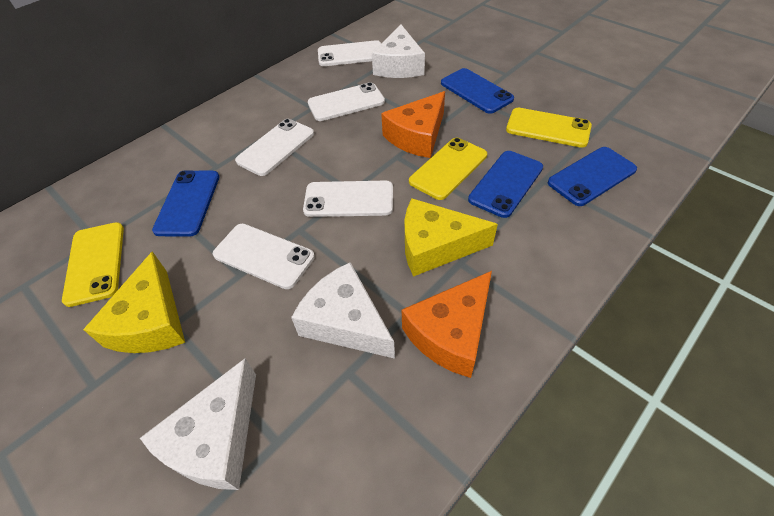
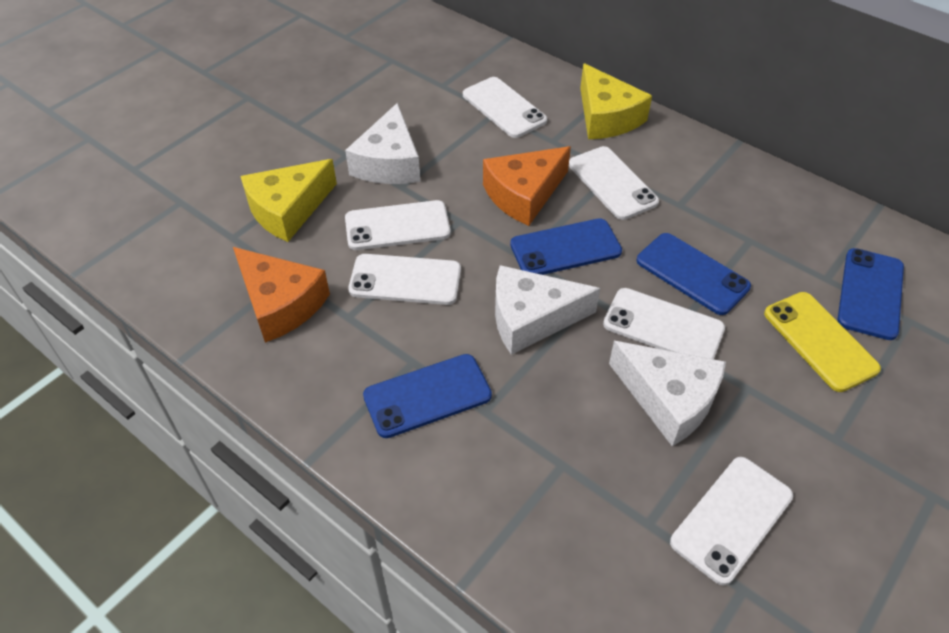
white phone: 5 -> 6
yellow phone: 3 -> 1

